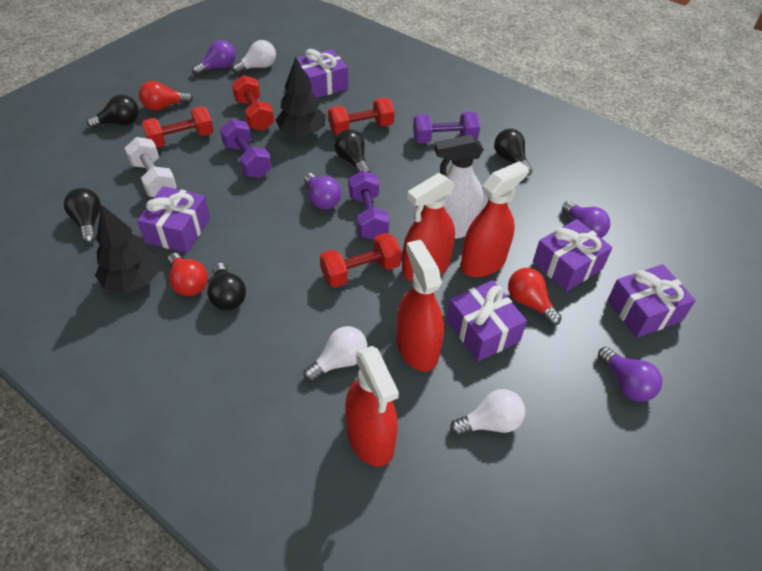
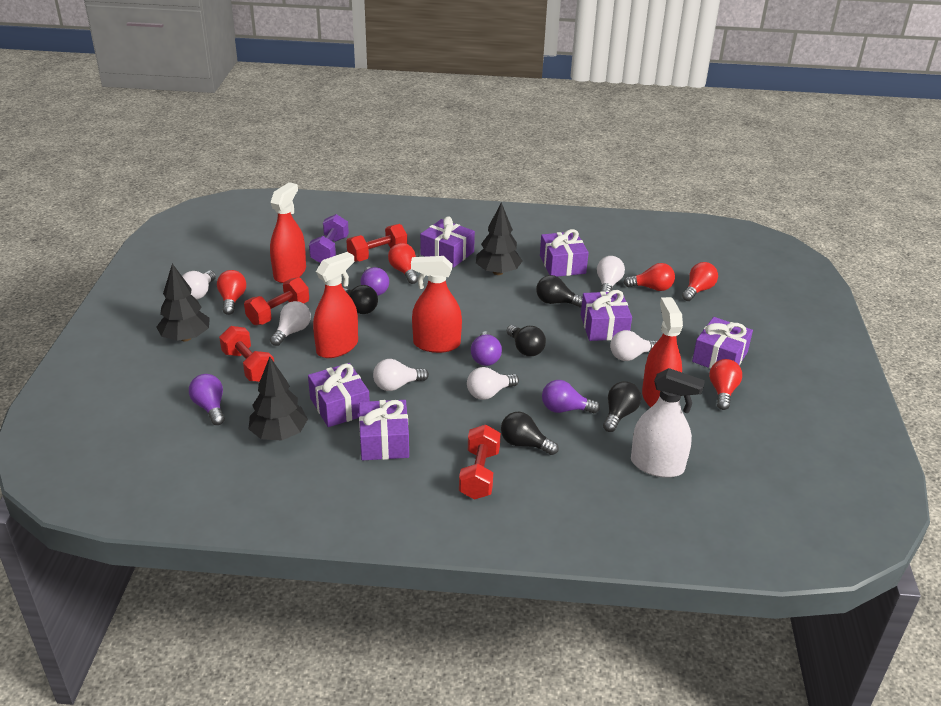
black tree: 2 -> 3
purple dumbbell: 3 -> 1
purple gift: 5 -> 6
red light bulb: 3 -> 5
white dumbbell: 1 -> 0
white light bulb: 3 -> 6

